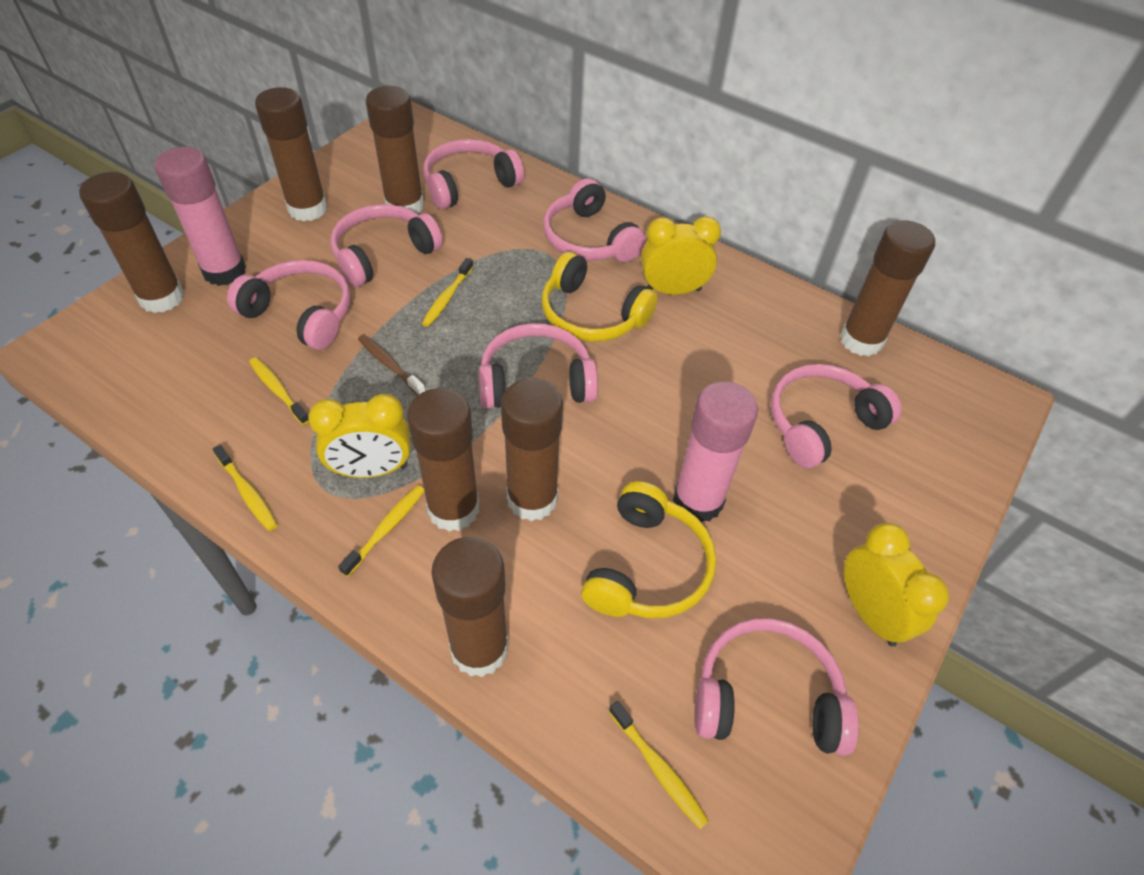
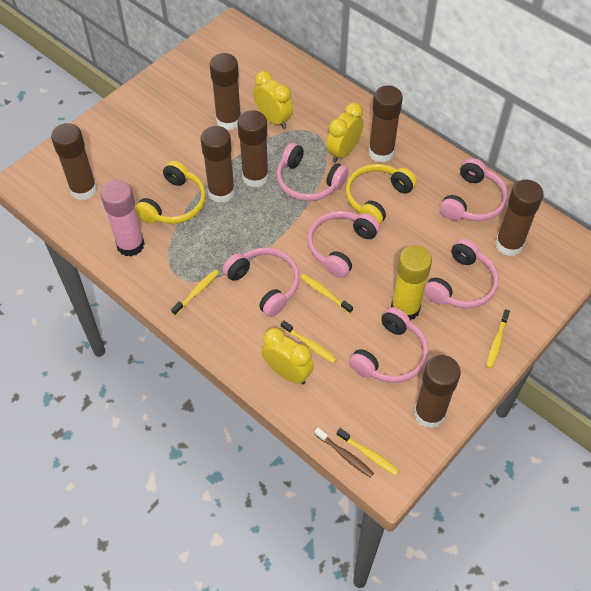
pink glue stick: 2 -> 1
pink headphones: 7 -> 6
yellow glue stick: 0 -> 1

